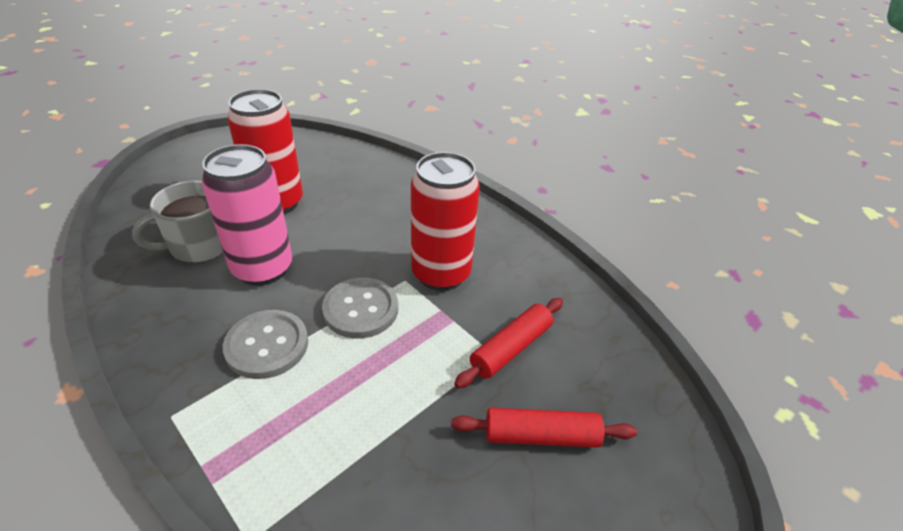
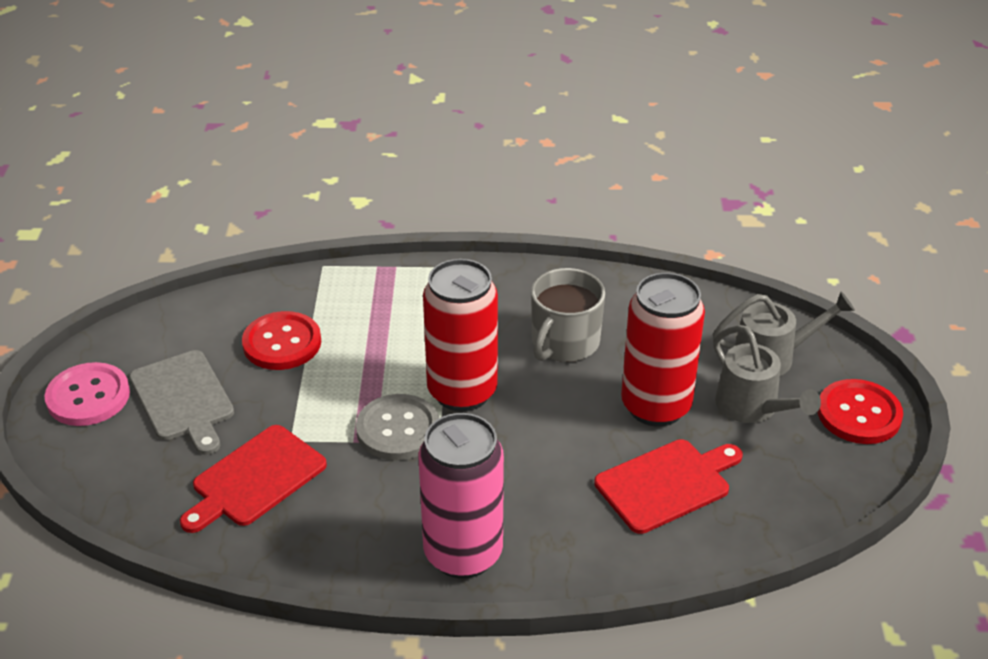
grey button: 2 -> 1
grey cutting board: 0 -> 1
grey watering can: 0 -> 2
pink button: 0 -> 1
red button: 0 -> 2
red cutting board: 0 -> 2
red rolling pin: 2 -> 0

